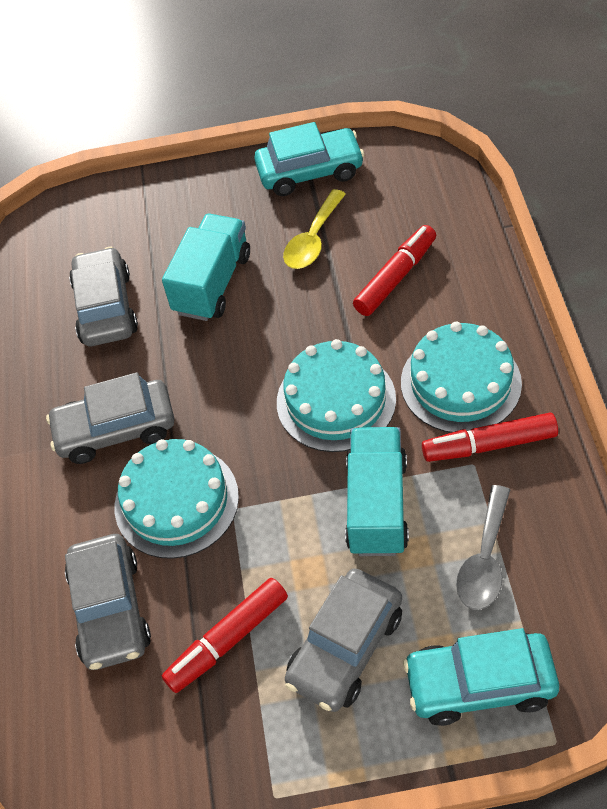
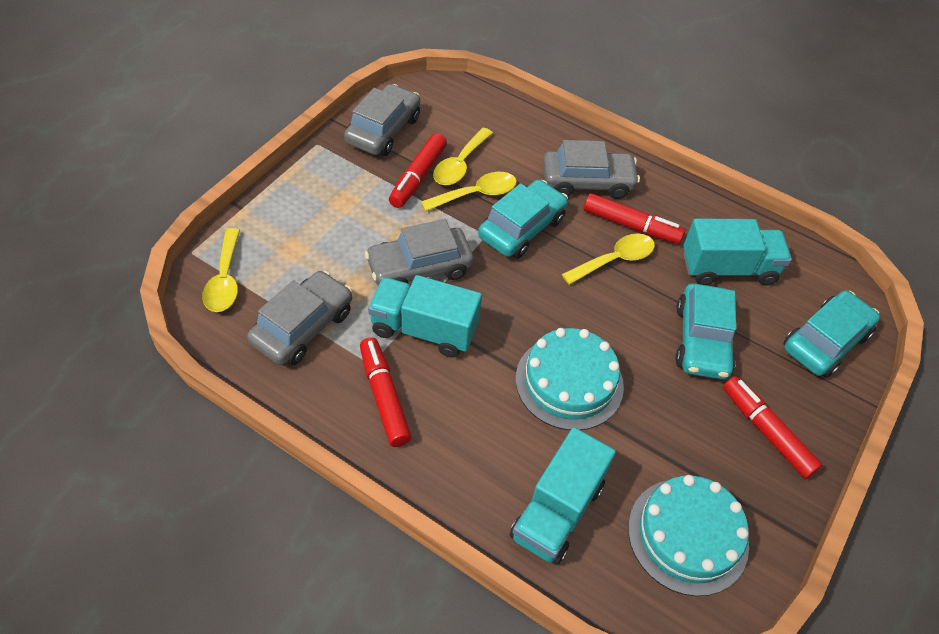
grey spoon: 1 -> 0
red marker: 3 -> 4
turquoise cake: 3 -> 2
turquoise car: 2 -> 3
turquoise truck: 2 -> 3
yellow spoon: 1 -> 4

